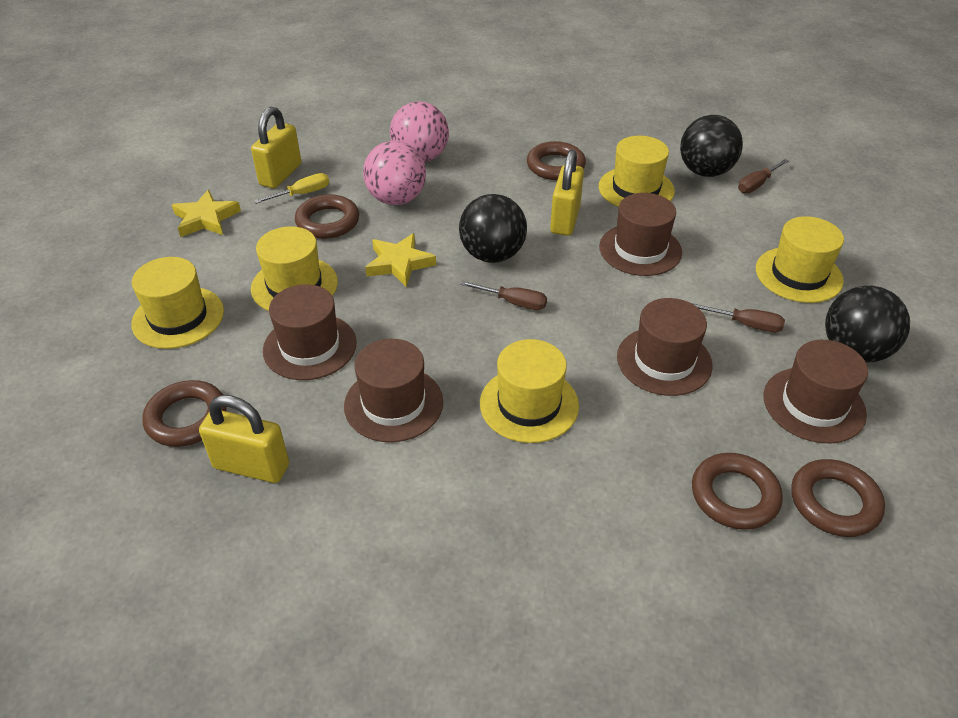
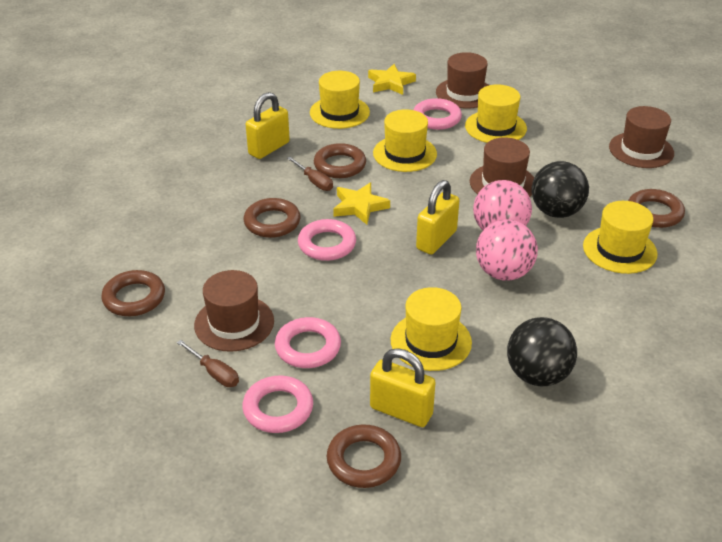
black ball: 3 -> 2
brown hat: 5 -> 4
brown screwdriver: 3 -> 2
pink ring: 0 -> 4
yellow screwdriver: 1 -> 0

